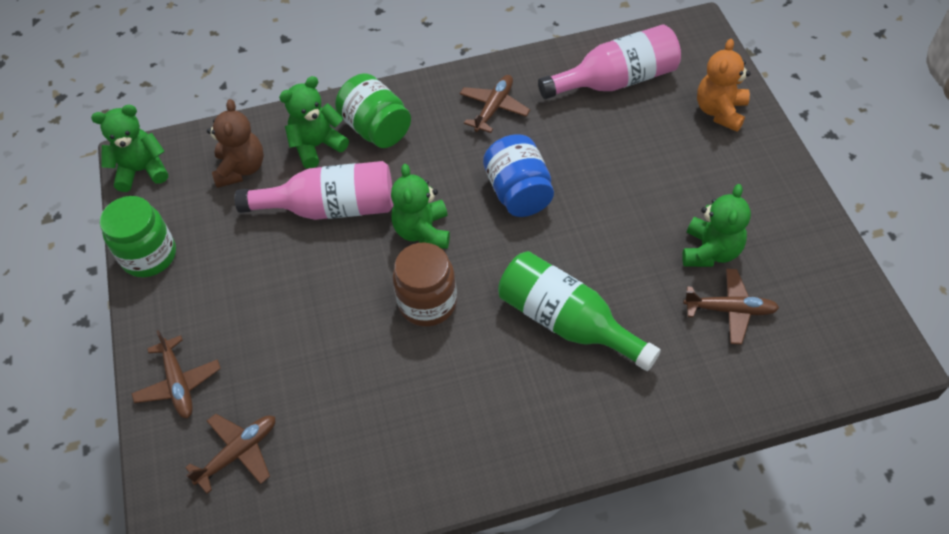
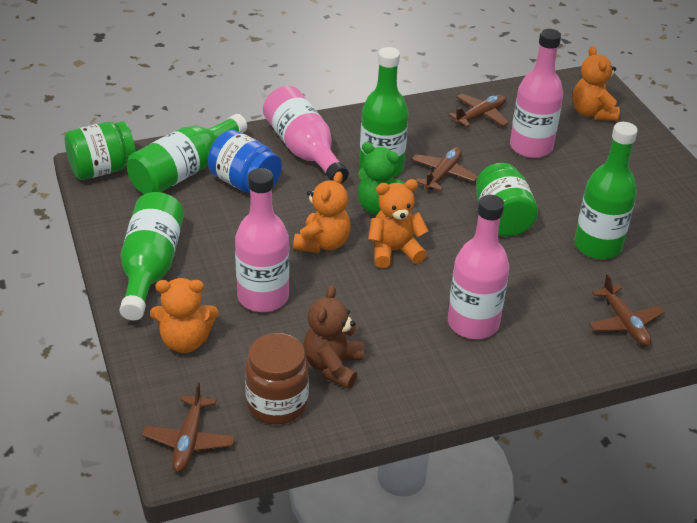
green bottle: 1 -> 4
green teddy bear: 4 -> 1
orange teddy bear: 1 -> 4
pink bottle: 2 -> 4

